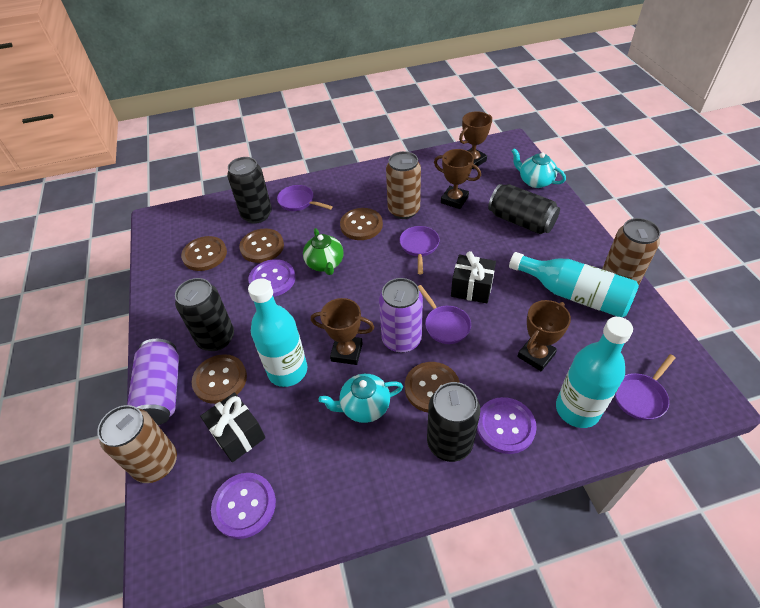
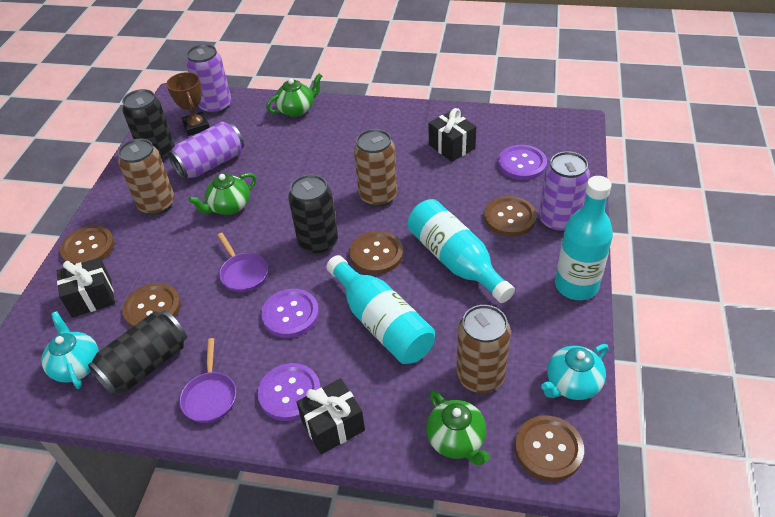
black can: 4 -> 3
black gift: 2 -> 3
brown trophy: 4 -> 1
green teapot: 1 -> 3
purple can: 2 -> 3
purple pan: 4 -> 2

